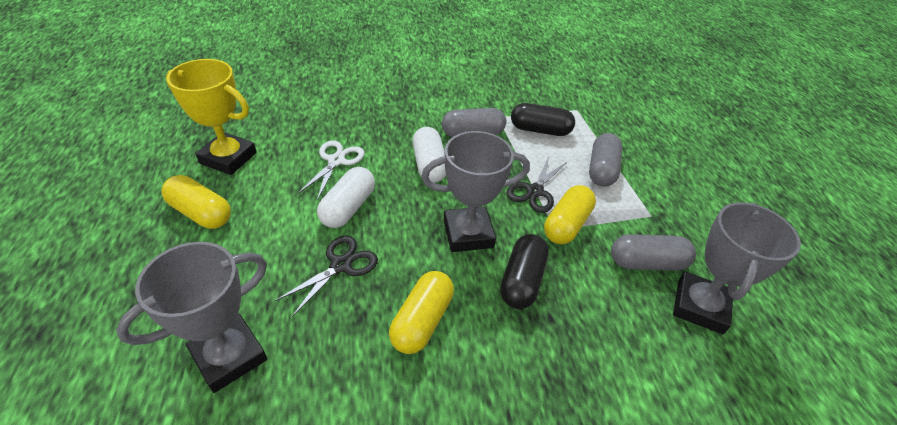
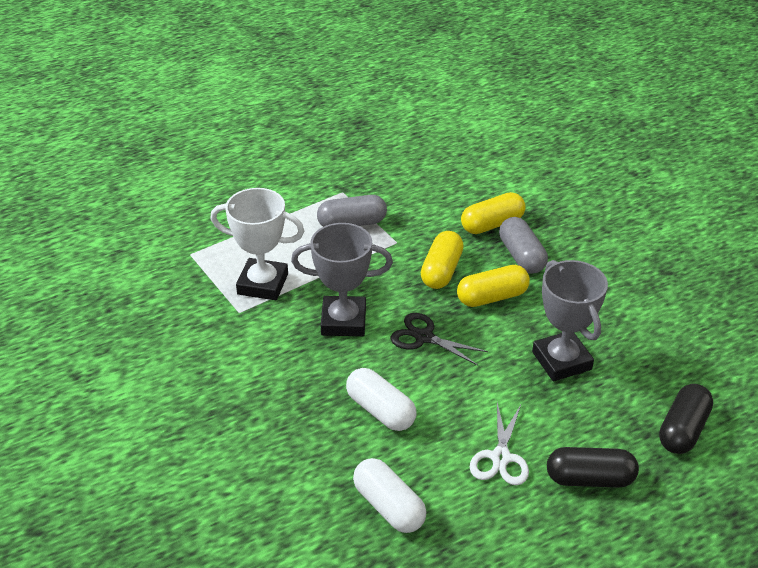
black scissors: 2 -> 1
grey capsule: 3 -> 2
grey trophy: 3 -> 2
white trophy: 0 -> 1
yellow trophy: 1 -> 0

